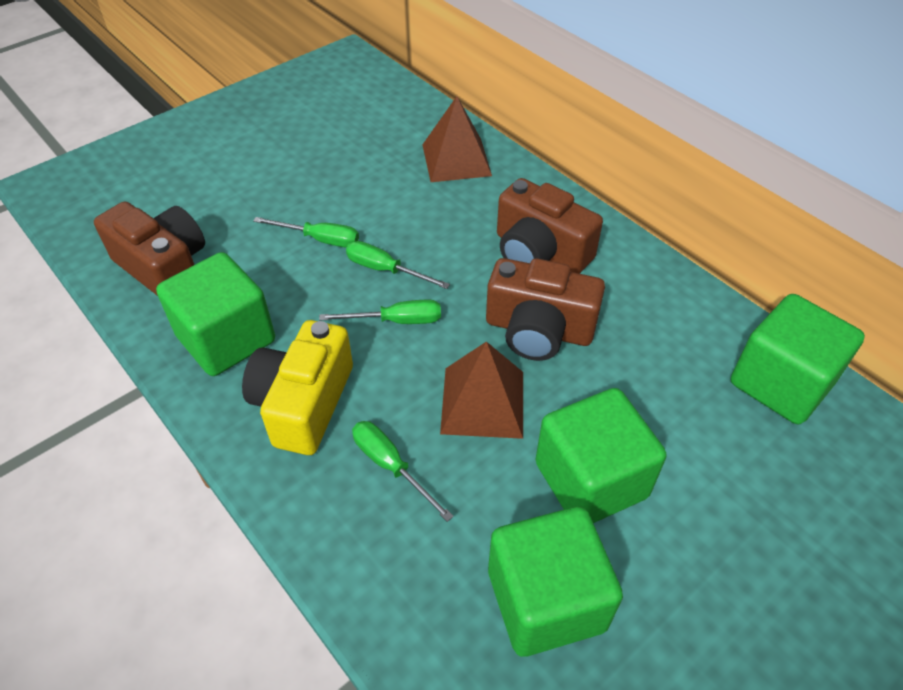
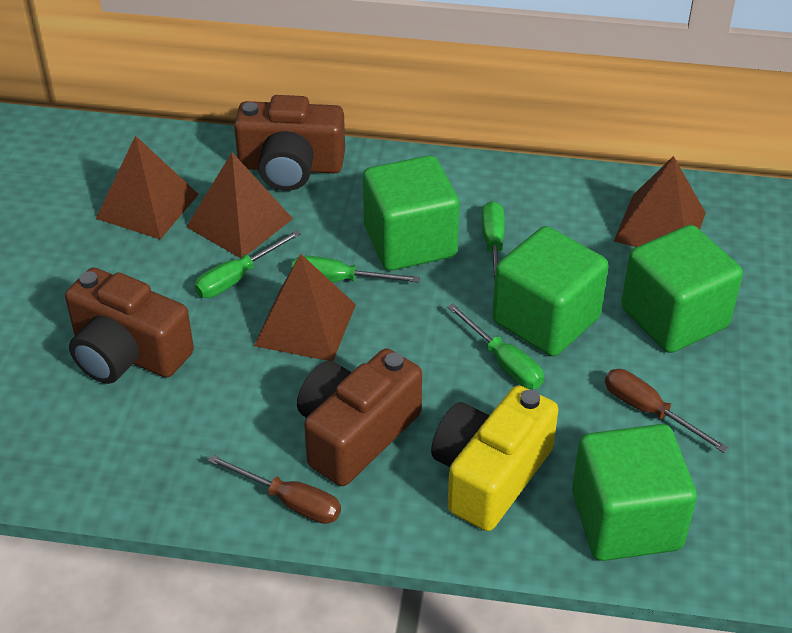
brown pyramid: 2 -> 4
brown screwdriver: 0 -> 2

